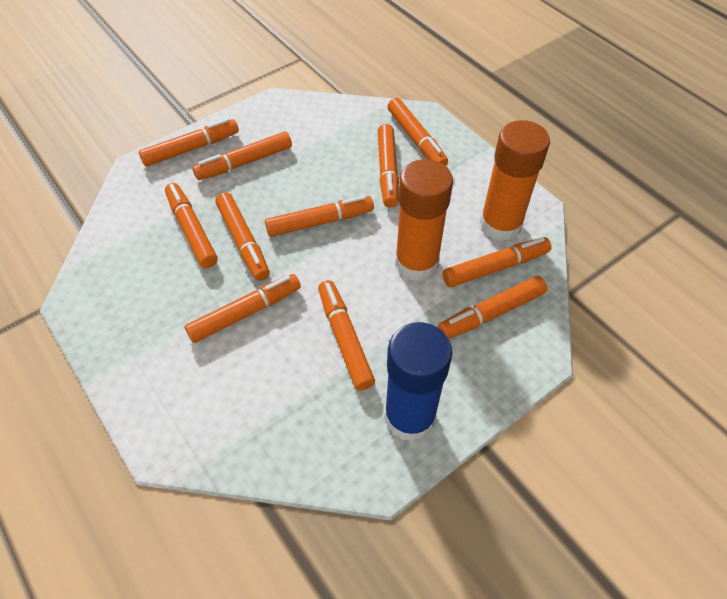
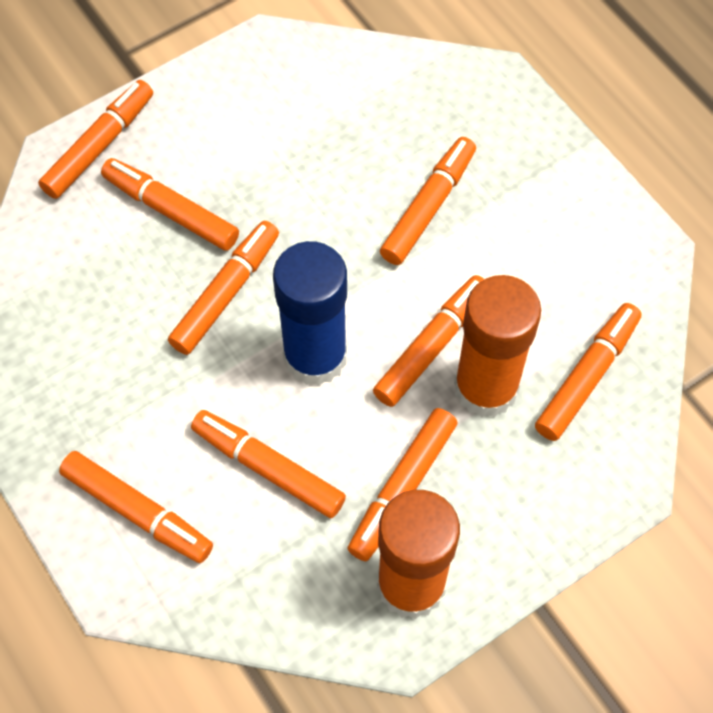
orange marker: 11 -> 9

